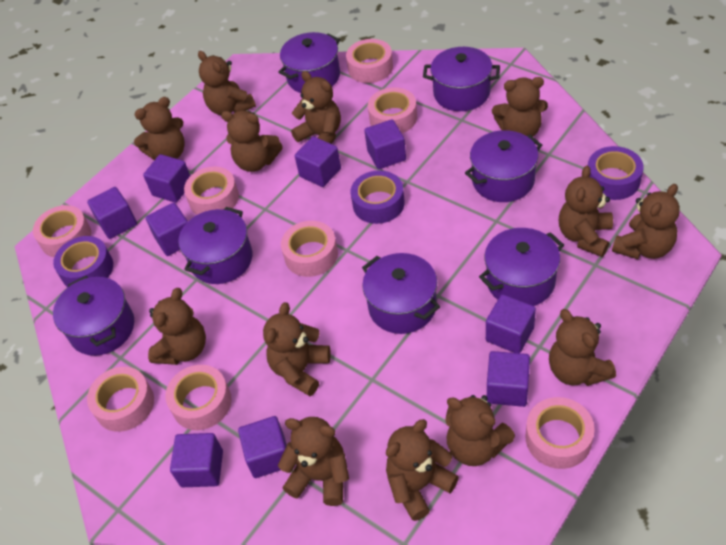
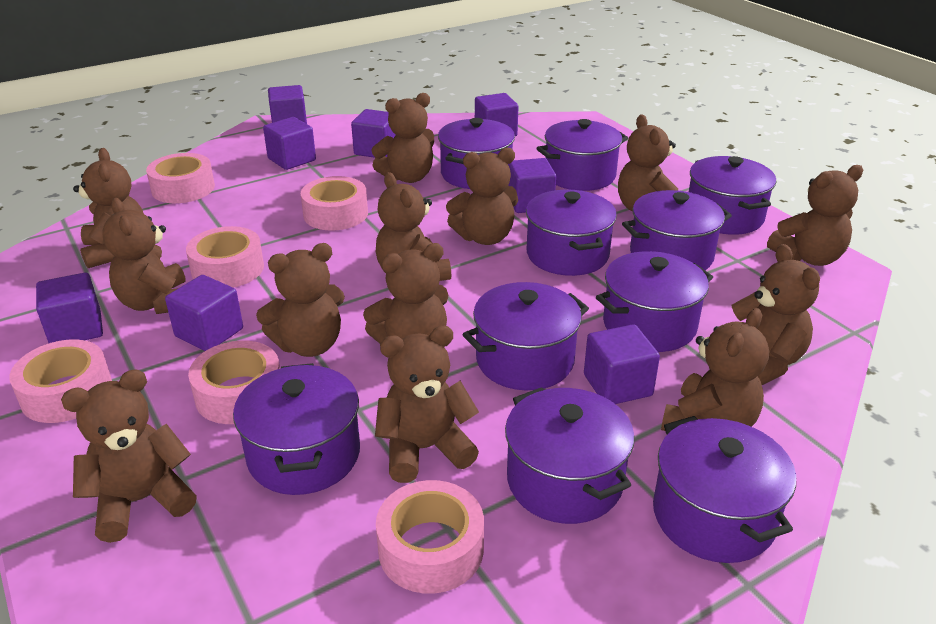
pink tape: 8 -> 6
purple cube: 9 -> 8
purple pot: 7 -> 10
purple tape: 3 -> 0

